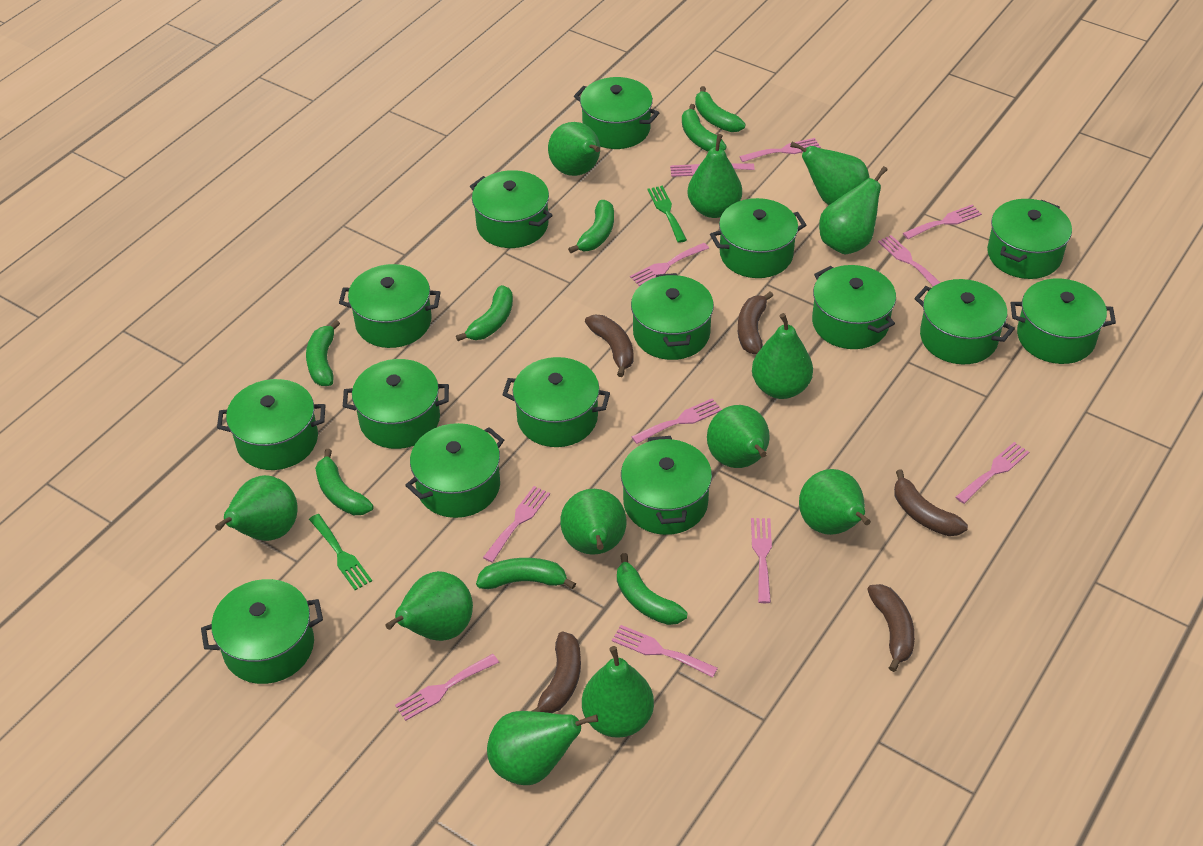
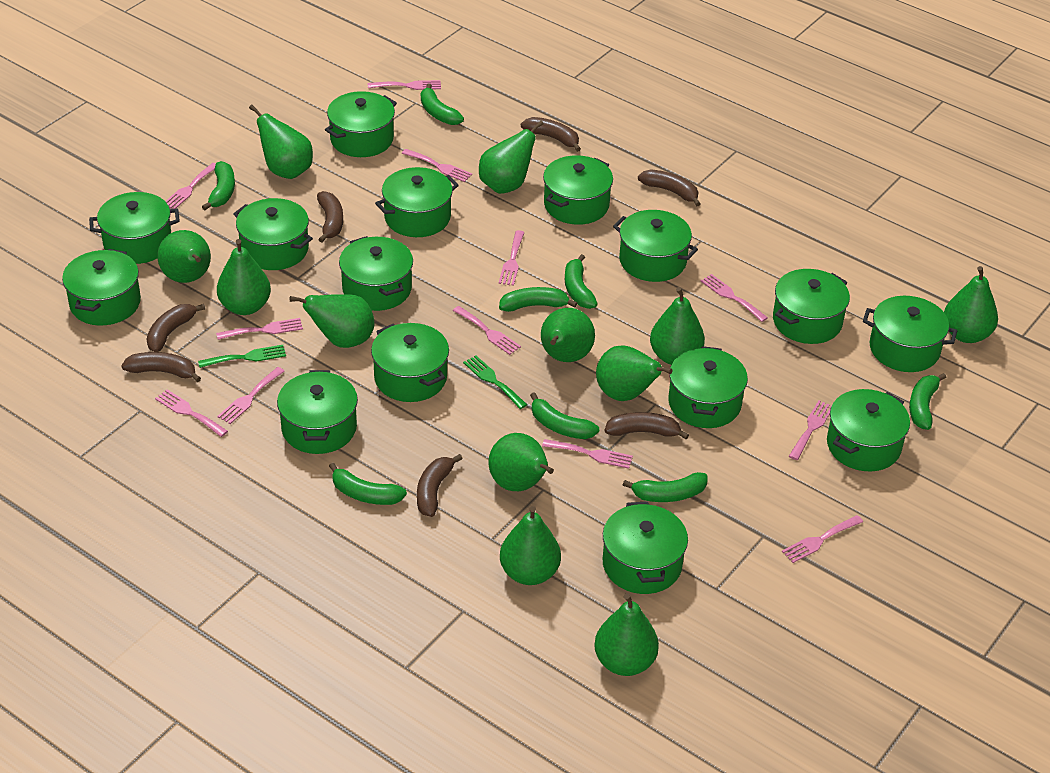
brown banana: 5 -> 7
pink fork: 11 -> 12

